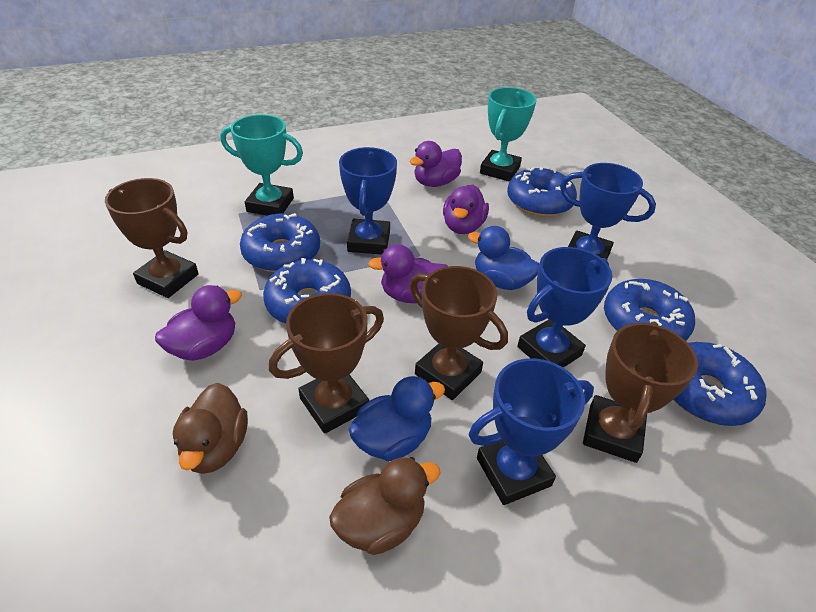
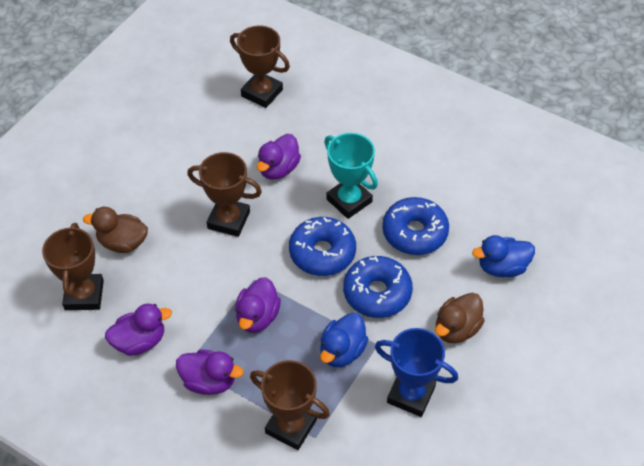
blue donut: 5 -> 3
blue trophy: 4 -> 1
turquoise trophy: 2 -> 1

